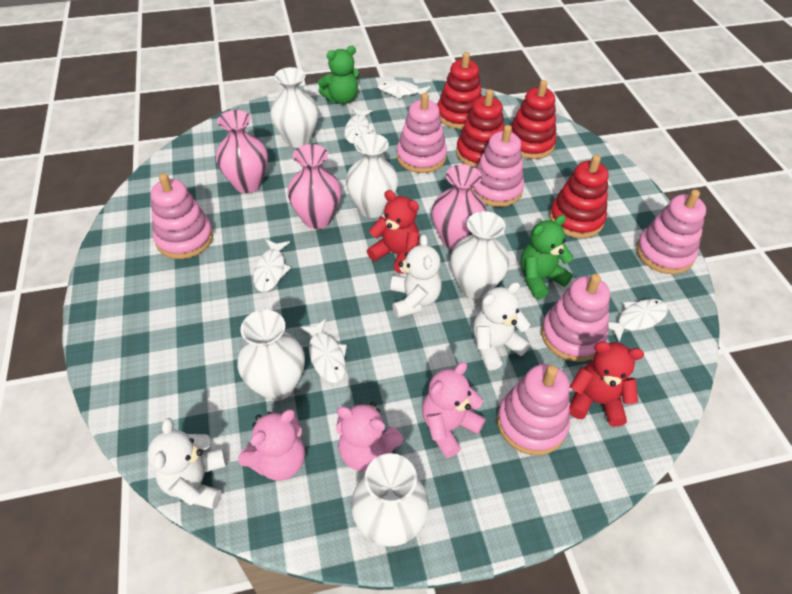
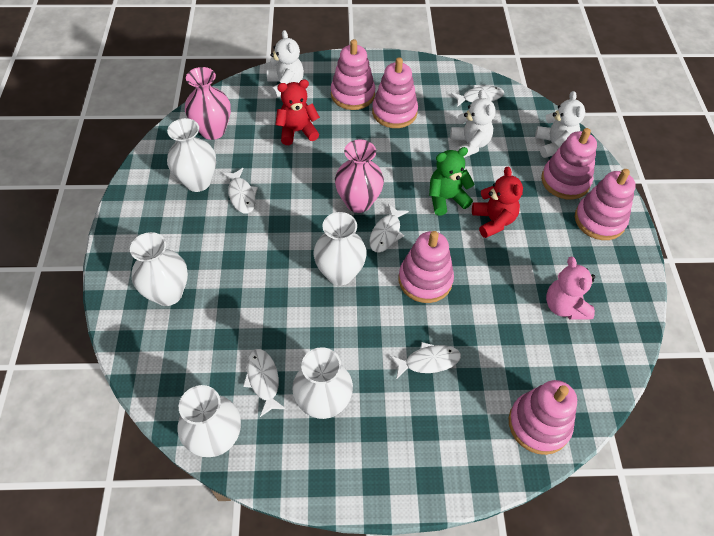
green teddy bear: 2 -> 1
pink teddy bear: 3 -> 1
pink vase: 3 -> 2
red stacking toy: 4 -> 0

